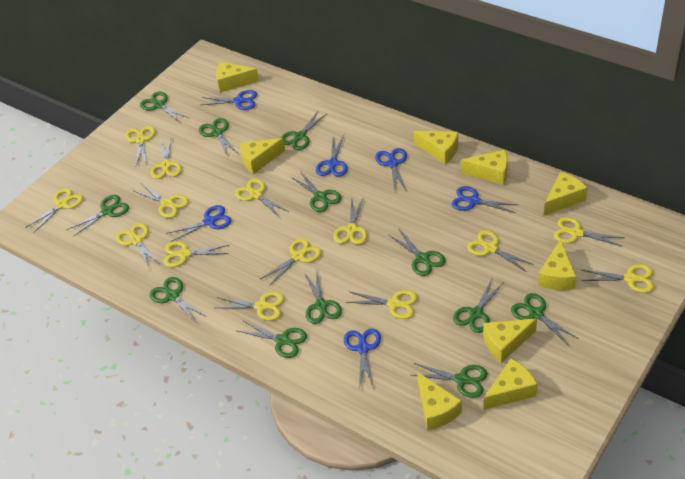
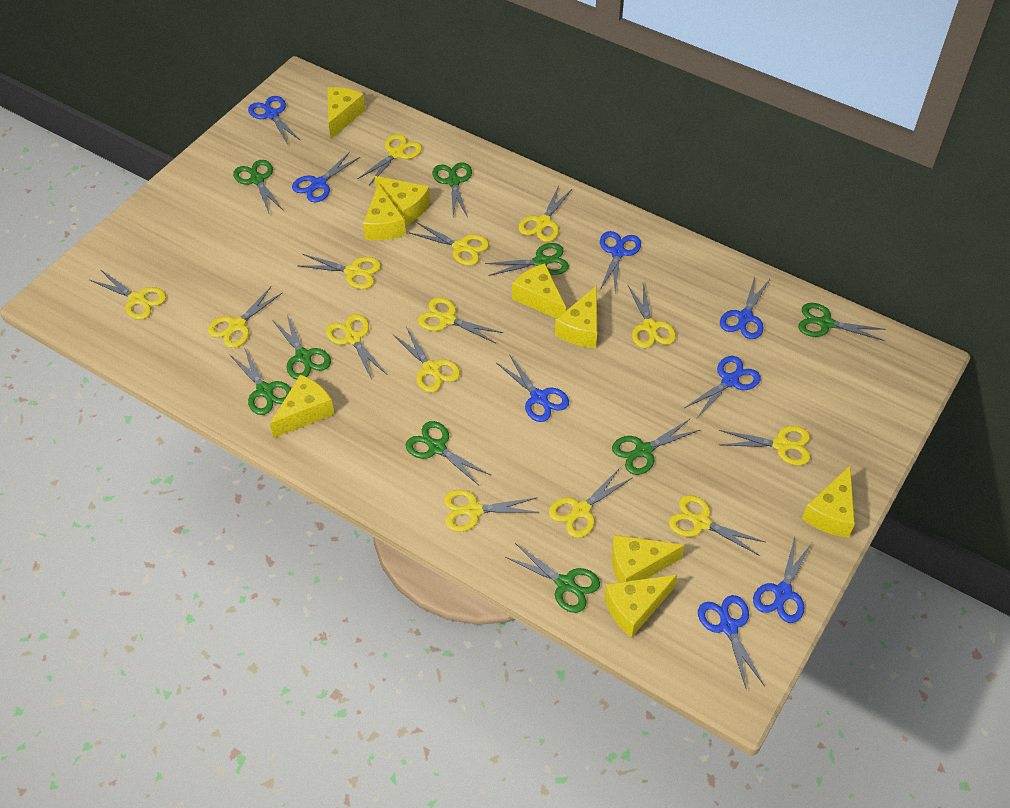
blue scissors: 6 -> 8
green scissors: 12 -> 9

